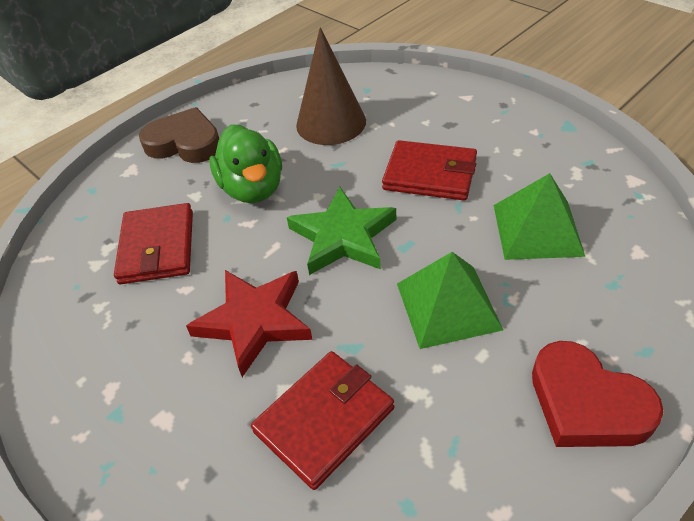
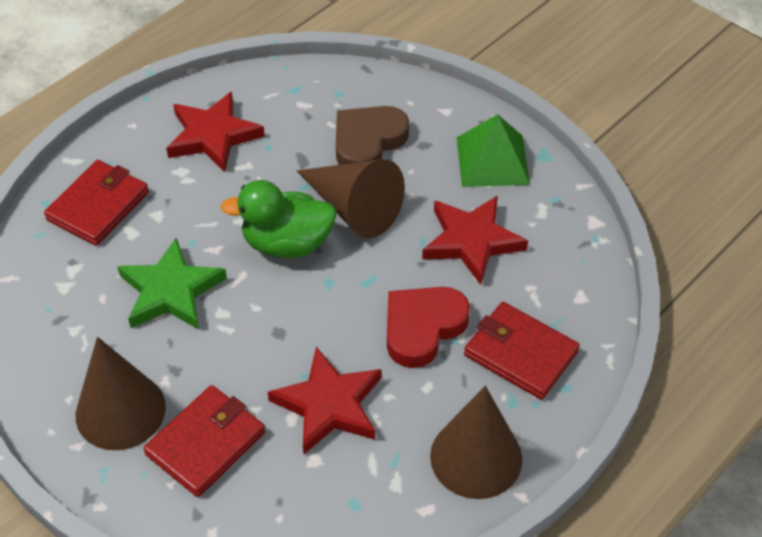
brown cone: 1 -> 3
green pyramid: 2 -> 1
red star: 1 -> 3

